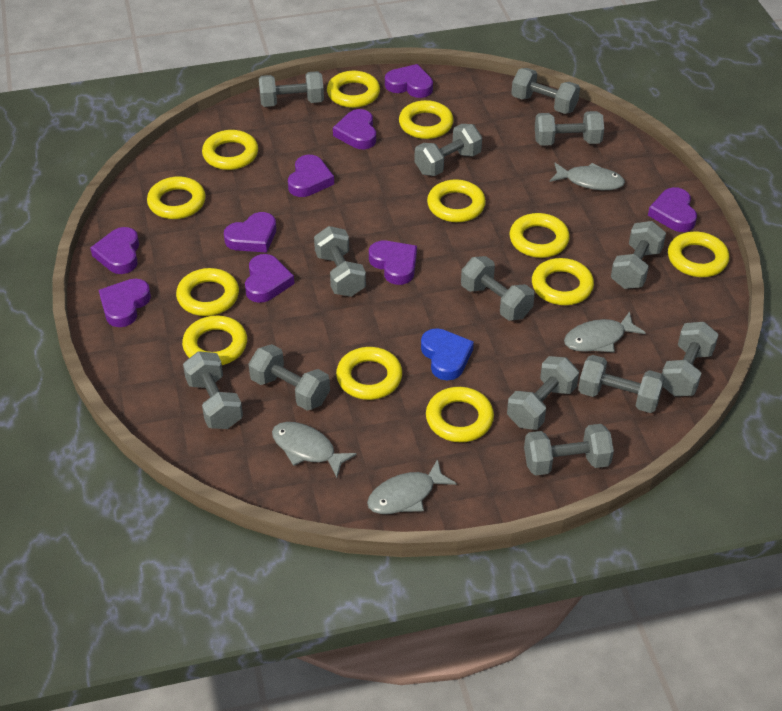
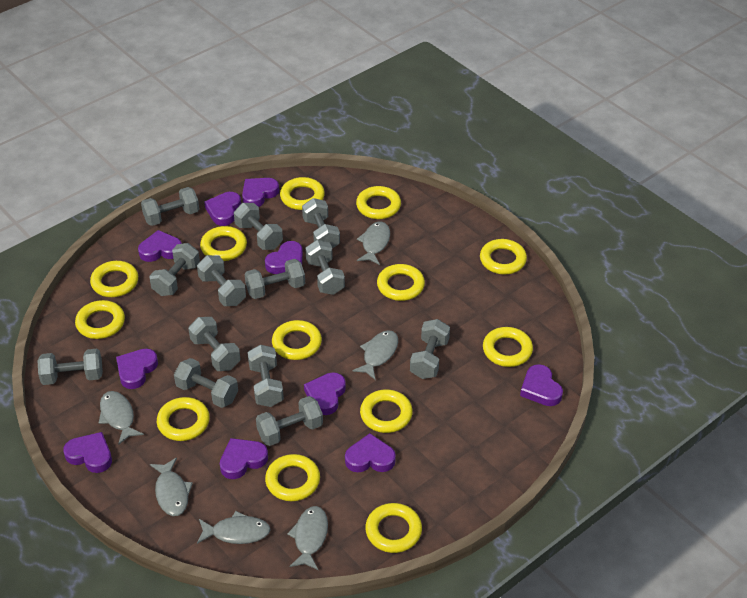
blue heart: 1 -> 0
grey fish: 4 -> 6
purple heart: 9 -> 10
yellow ring: 12 -> 13

